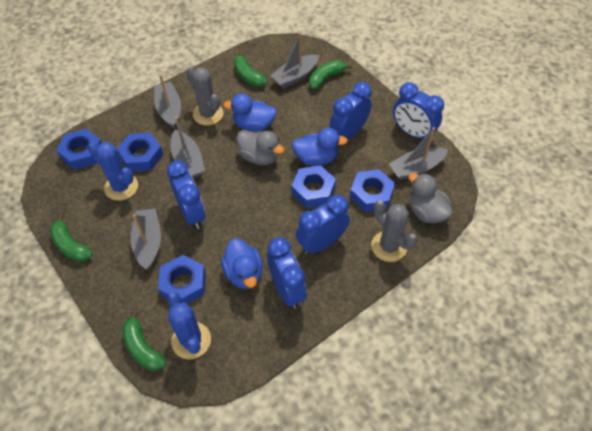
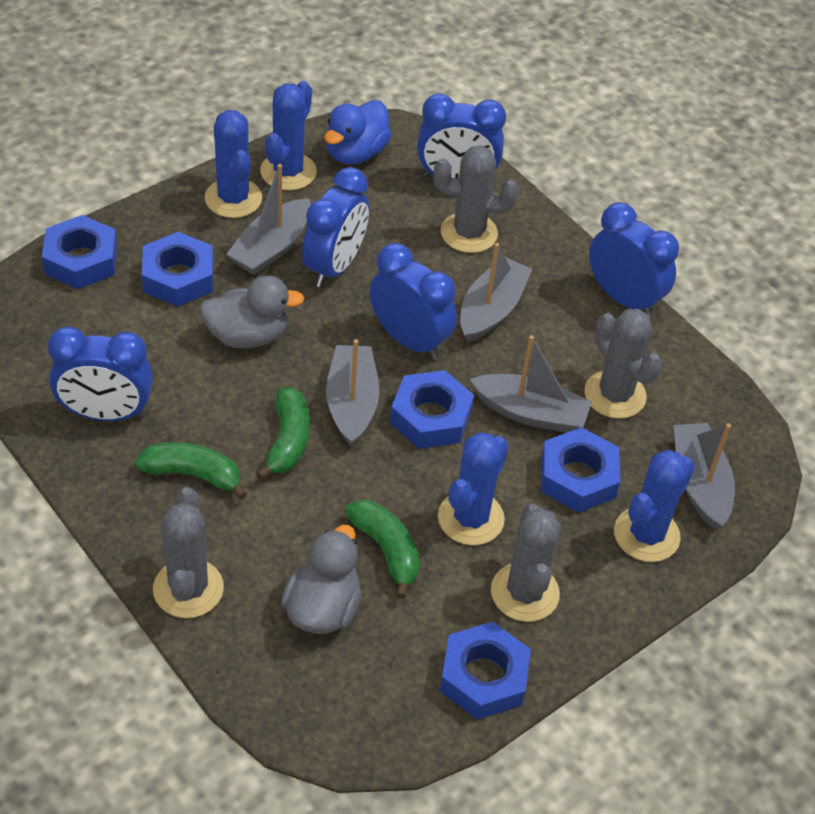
blue cactus: 2 -> 4
blue duck: 3 -> 1
green banana: 4 -> 3
grey cactus: 2 -> 4

